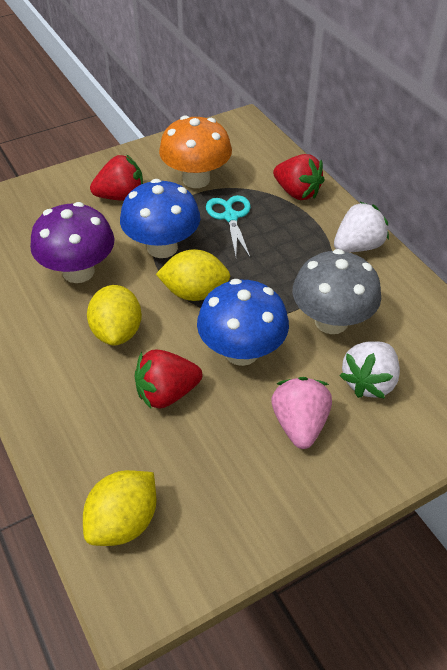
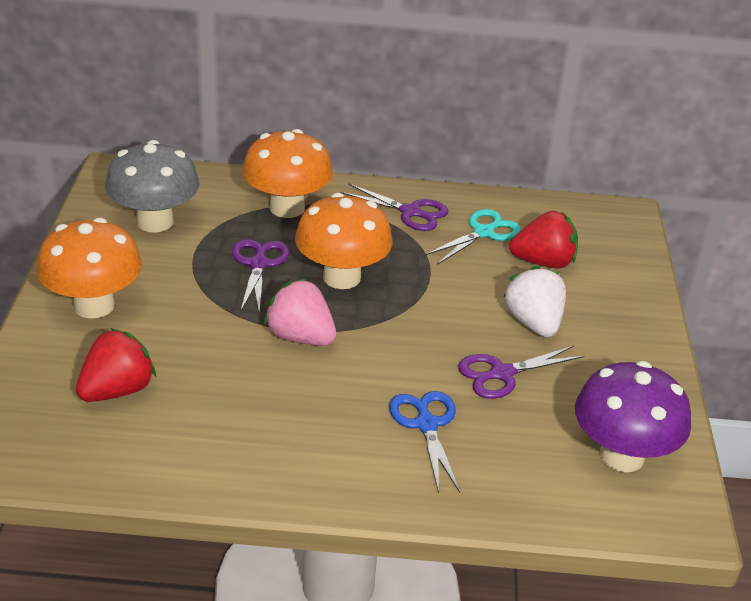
blue mushroom: 2 -> 0
blue scissors: 0 -> 1
orange mushroom: 1 -> 3
purple scissors: 0 -> 3
red strawberry: 3 -> 2
white strawberry: 2 -> 1
yellow lemon: 3 -> 0

